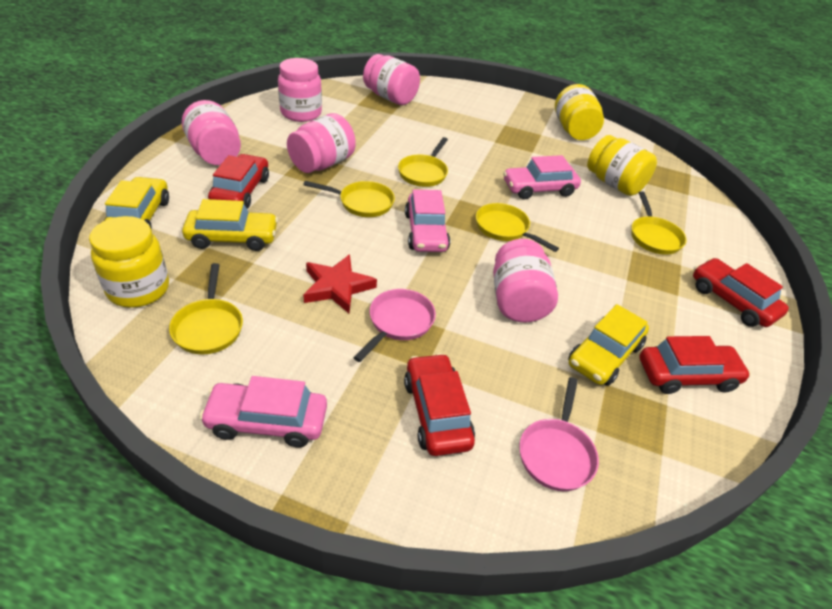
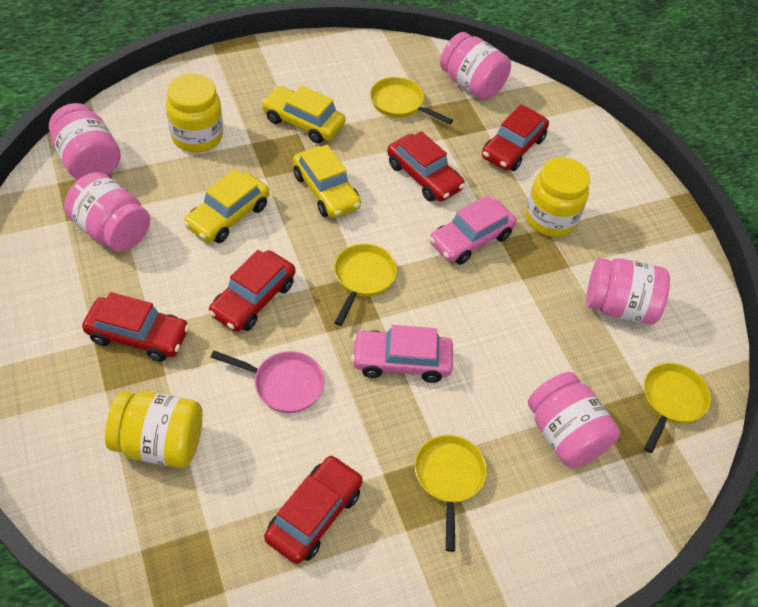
pink car: 3 -> 2
pink pan: 2 -> 1
red car: 4 -> 5
red star: 1 -> 0
yellow pan: 5 -> 4

